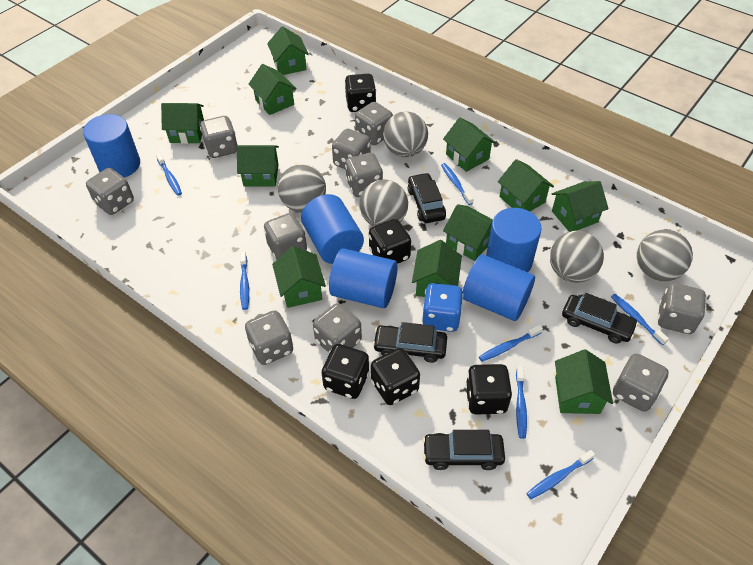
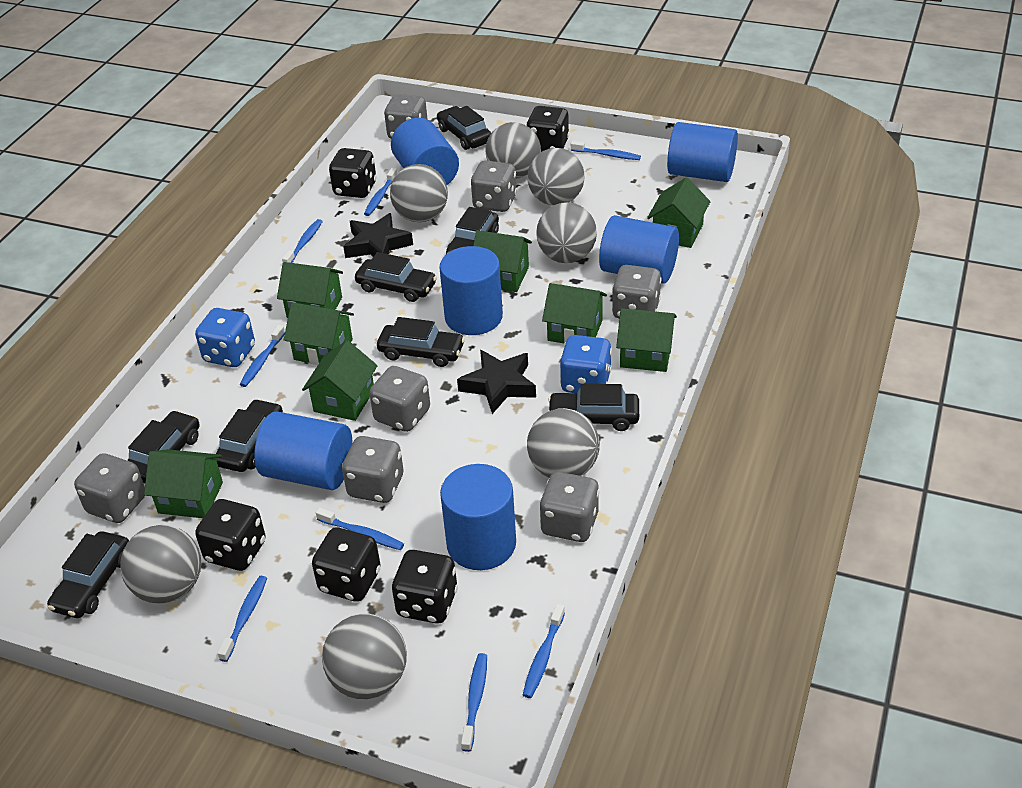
black car: 4 -> 8
black star: 0 -> 2
blue cylinder: 5 -> 6
blue dice: 1 -> 2
blue toothbrush: 7 -> 8
green house: 11 -> 8
grey ball: 5 -> 7
grey dice: 10 -> 7

